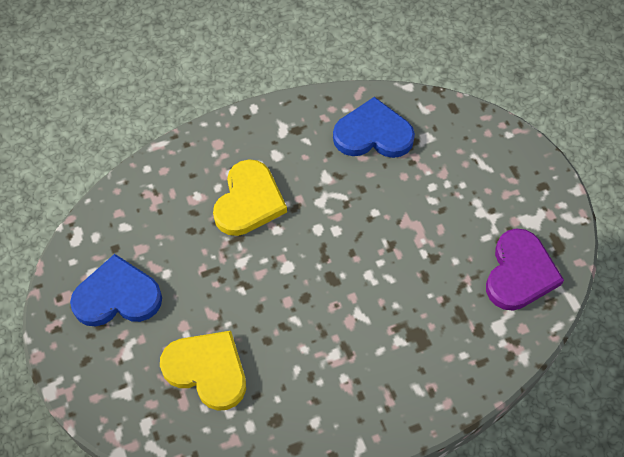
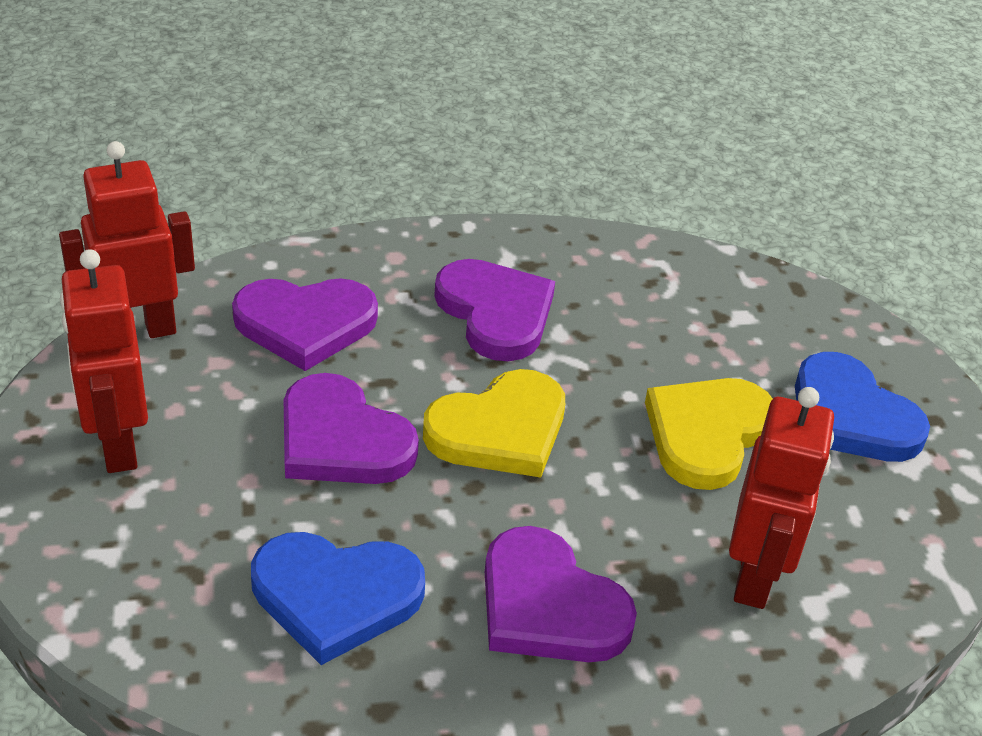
purple heart: 1 -> 4
red robot: 0 -> 3

